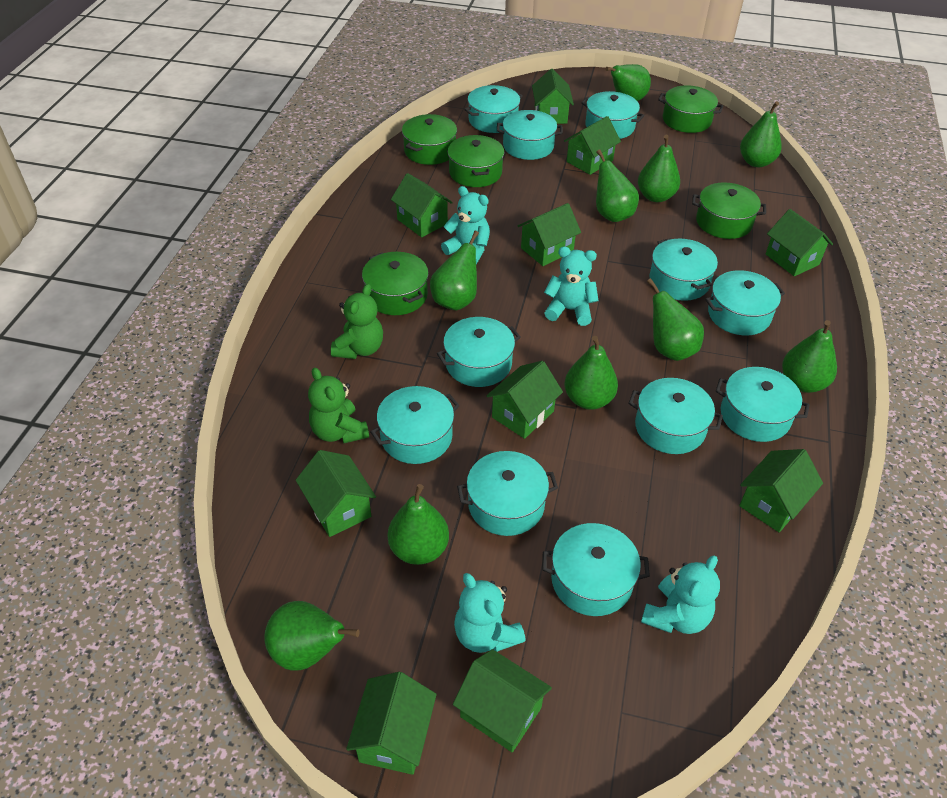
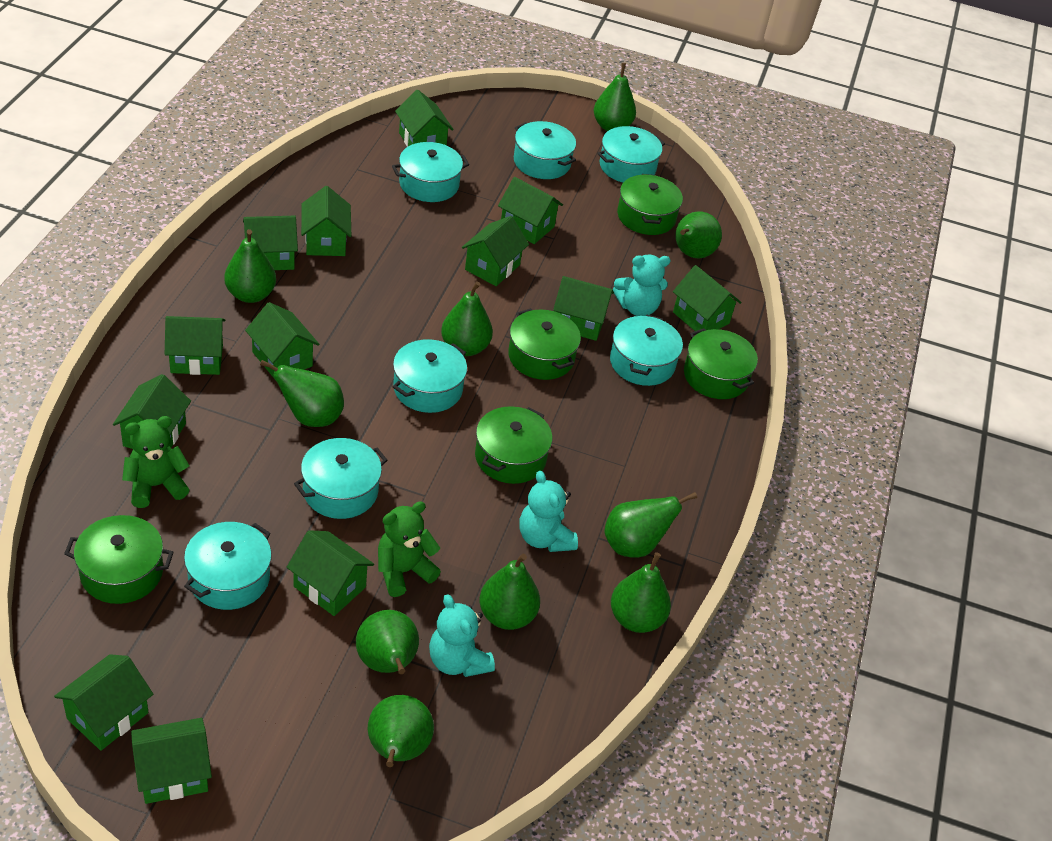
green house: 10 -> 13
turquoise pot: 11 -> 7
turquoise teddy bear: 4 -> 3

